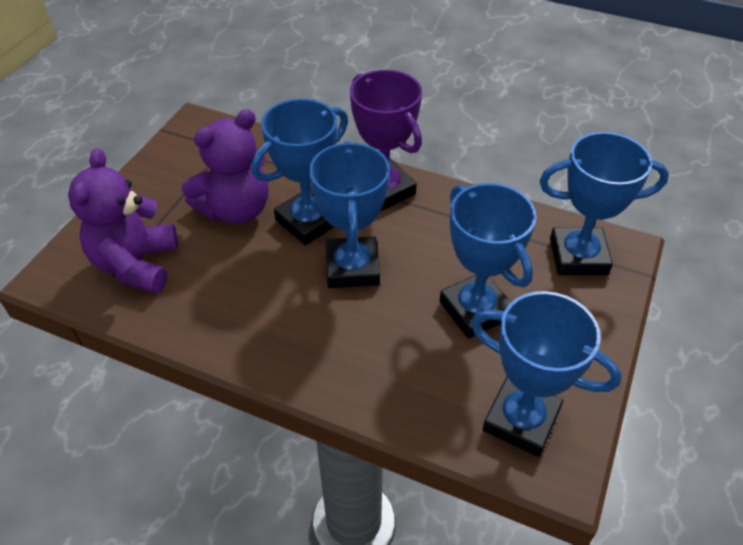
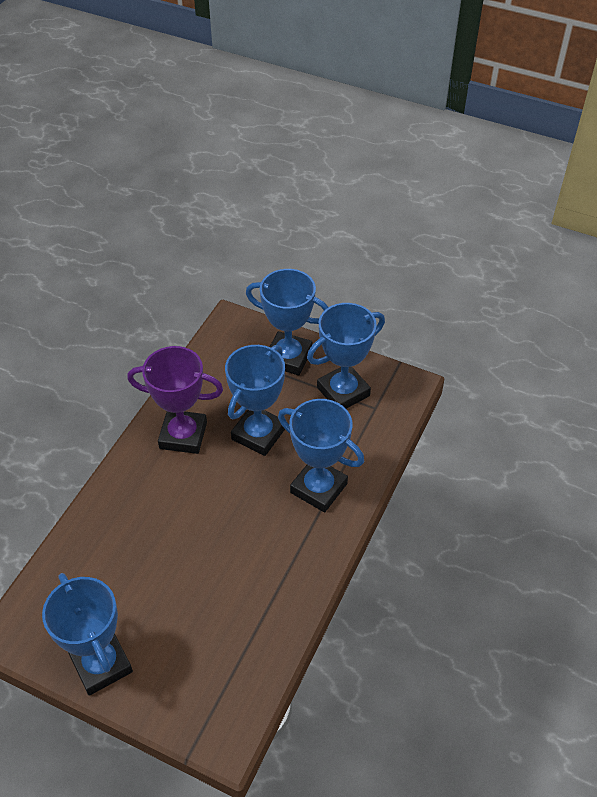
purple teddy bear: 2 -> 0

